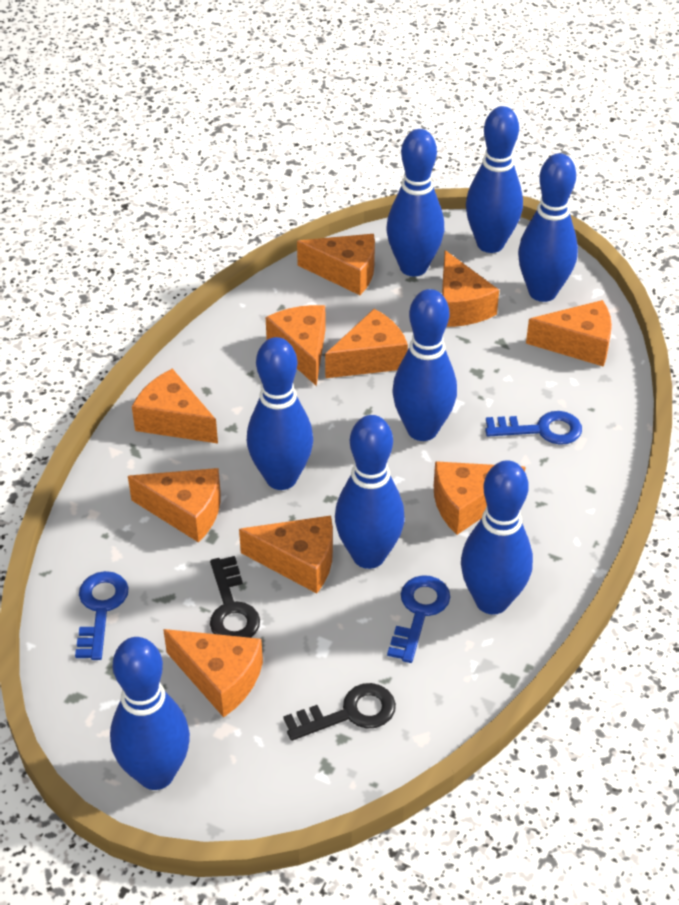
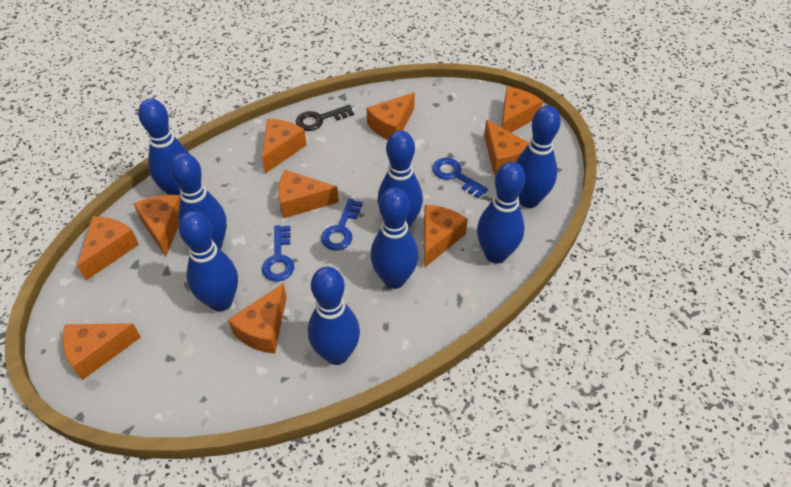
black key: 2 -> 1

